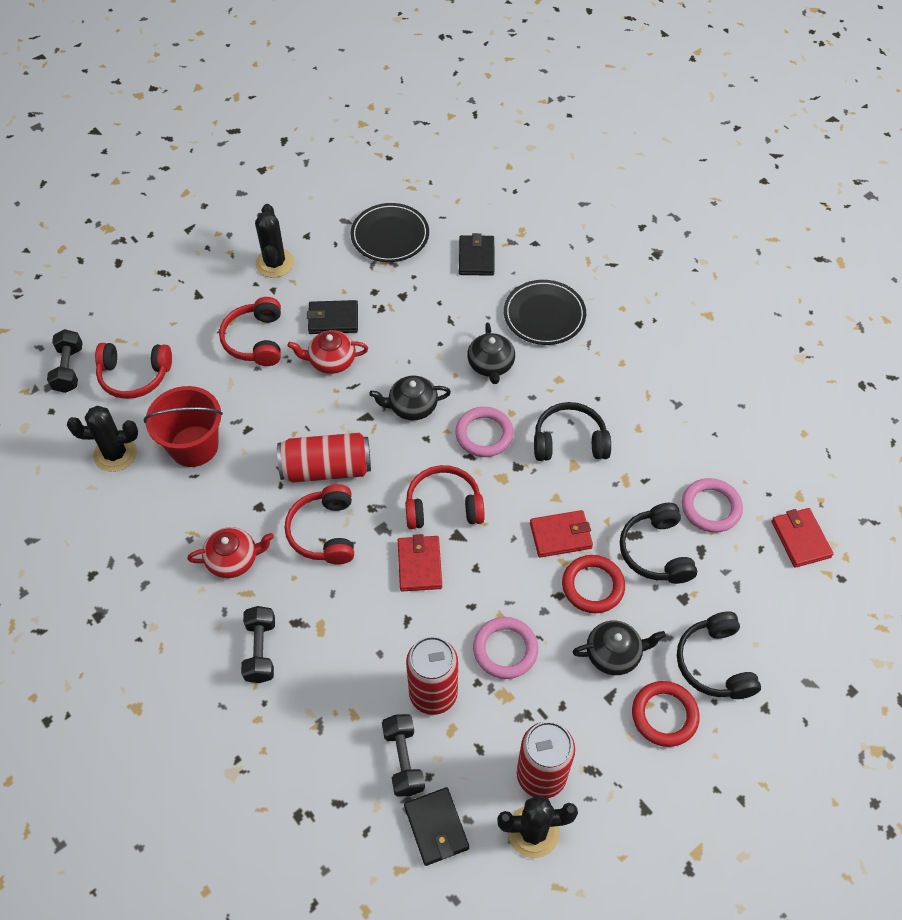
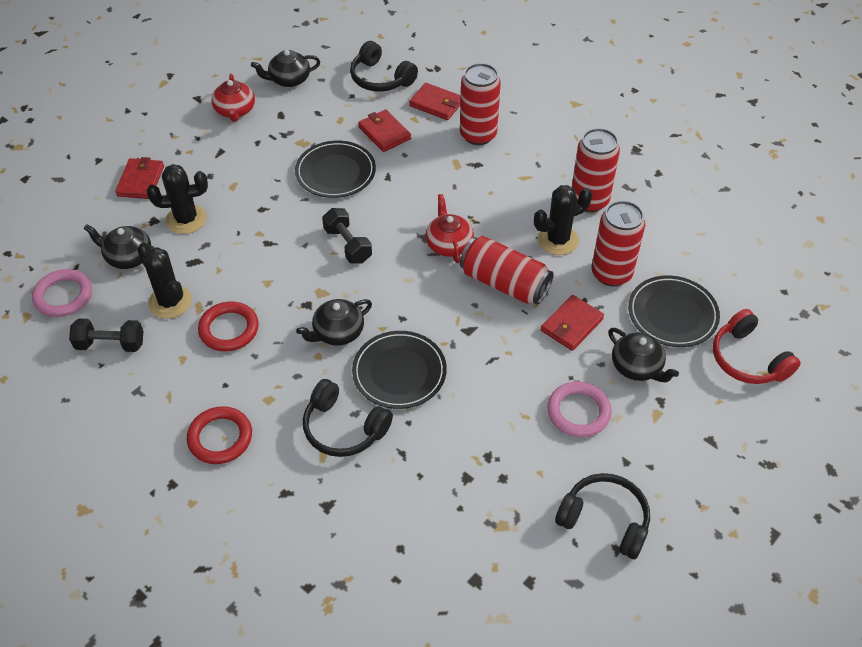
black dumbbell: 3 -> 2
black plate: 2 -> 3
black teapot: 3 -> 4
black wallet: 3 -> 0
pink ring: 3 -> 2
red bucket: 1 -> 0
red can: 3 -> 4
red headphones: 4 -> 1
red wallet: 3 -> 4

